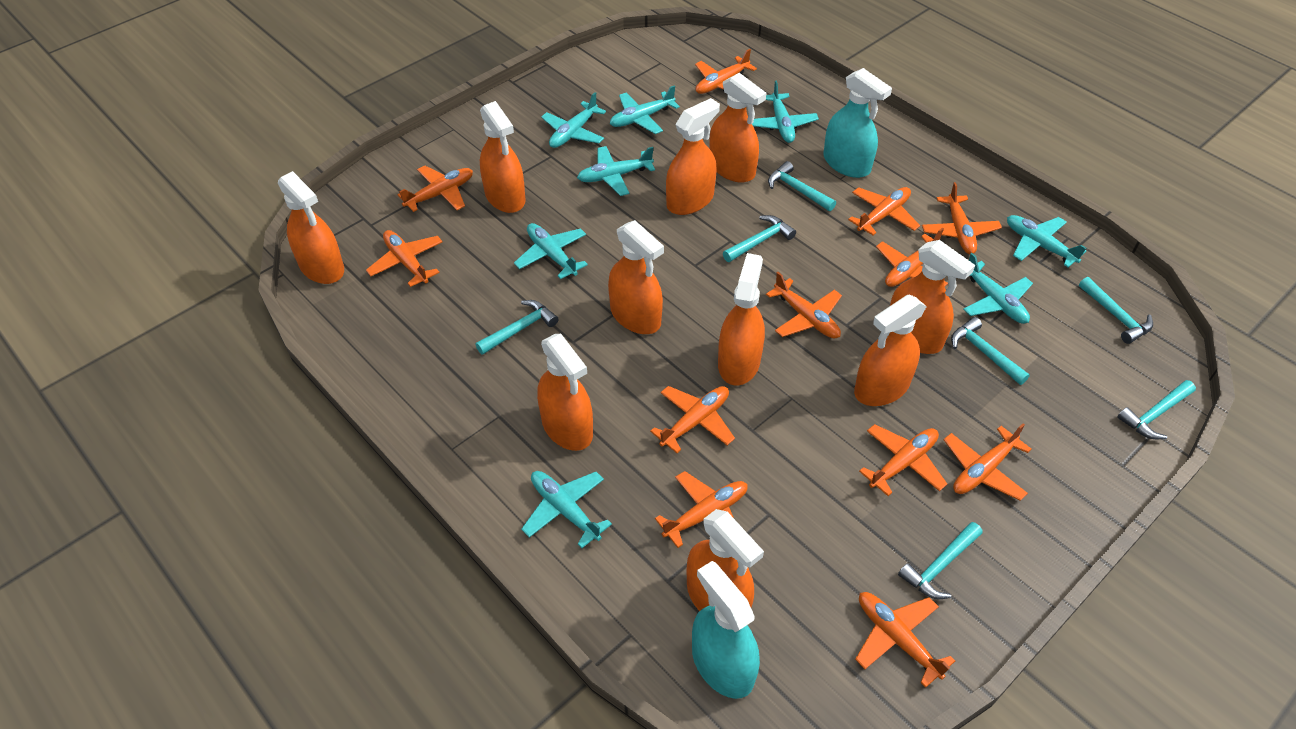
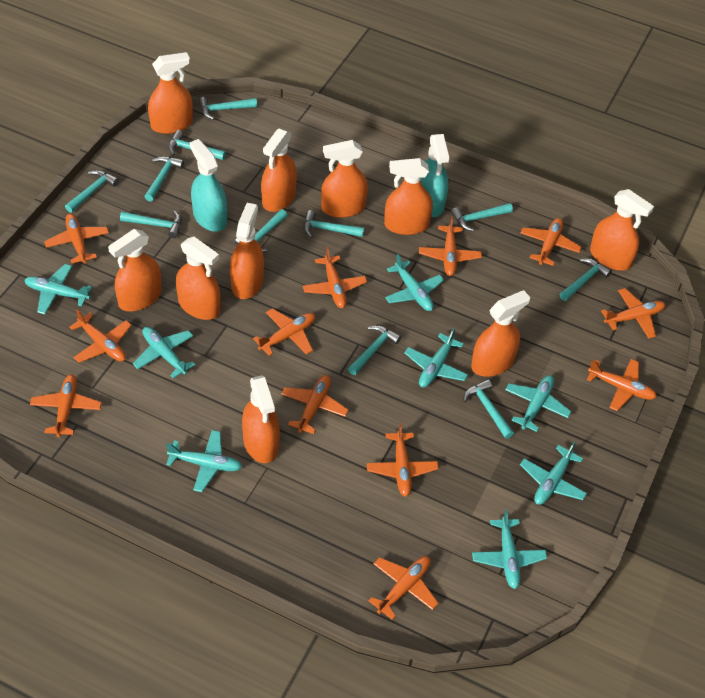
turquoise hammer: 7 -> 11

